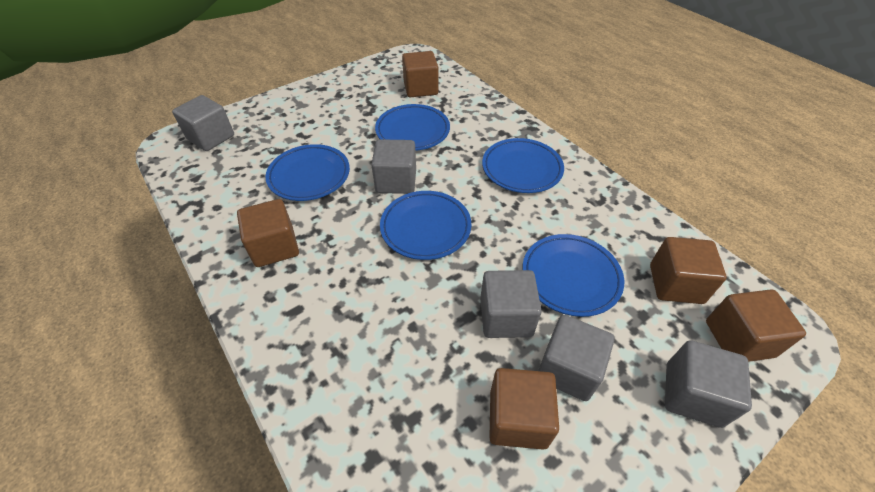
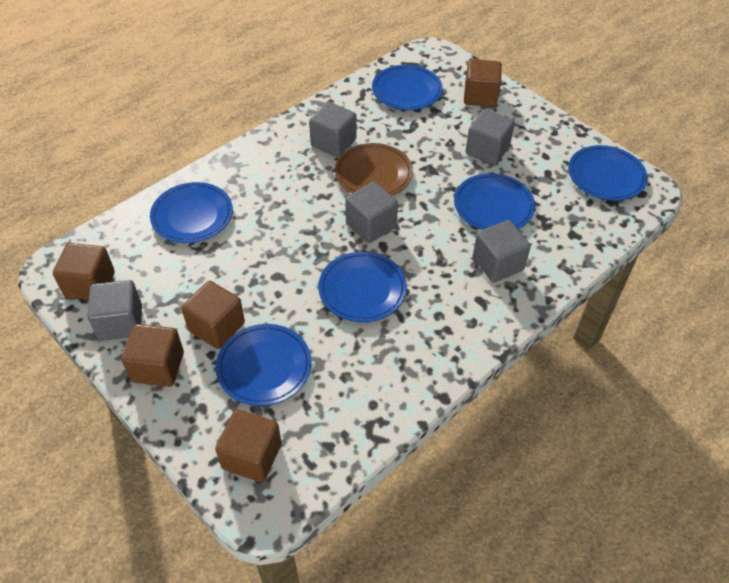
blue plate: 5 -> 6
brown plate: 0 -> 1

